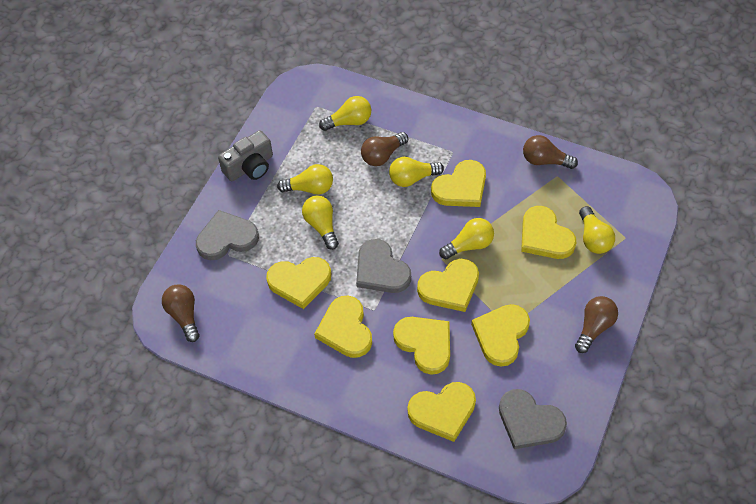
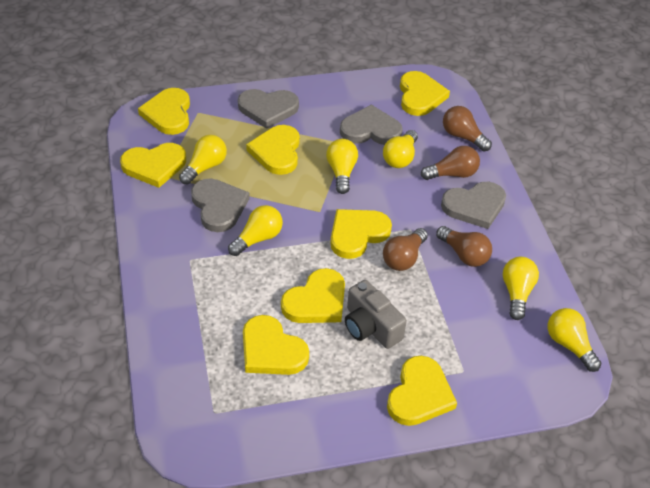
grey heart: 3 -> 4

